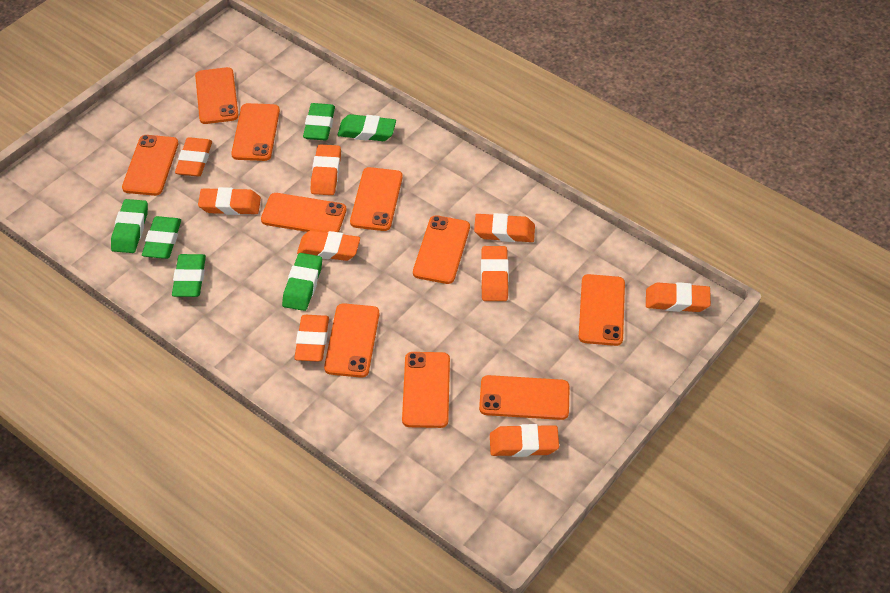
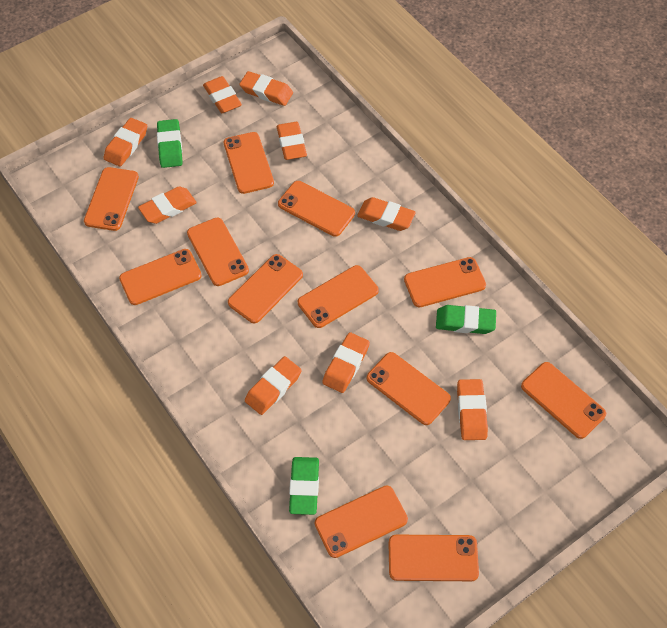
green eraser: 6 -> 3
orange phone: 10 -> 12

